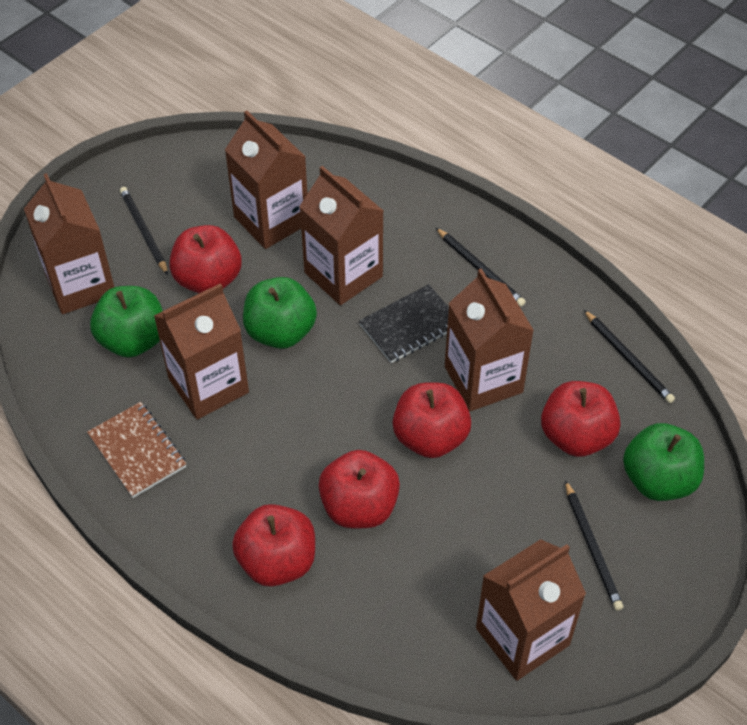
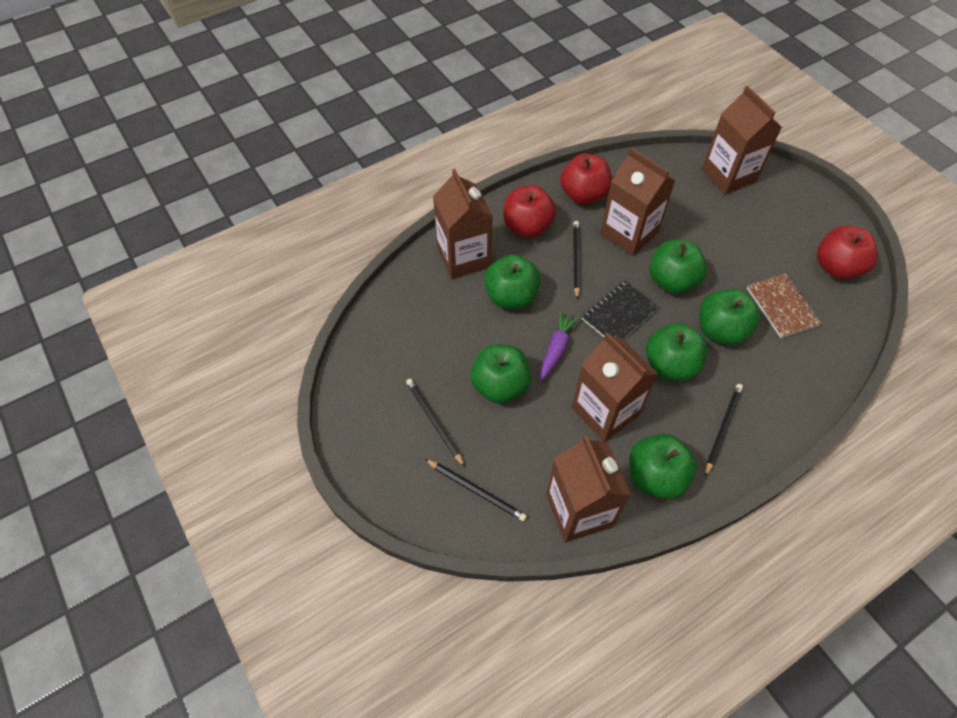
brown carton: 6 -> 5
green apple: 3 -> 6
purple carrot: 0 -> 1
red apple: 5 -> 3

